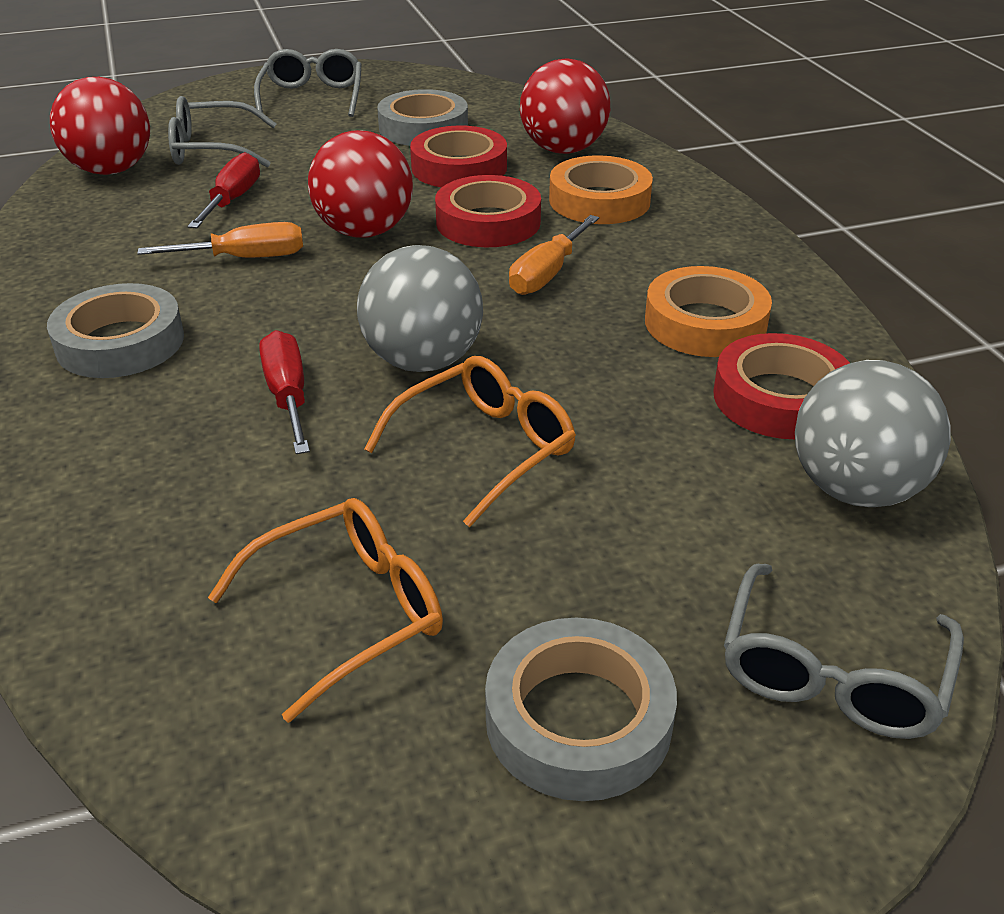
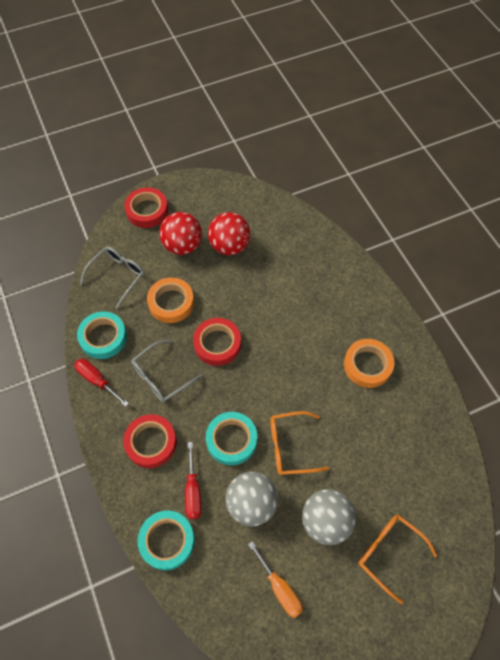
grey glasses: 3 -> 2
grey tape: 3 -> 0
orange screwdriver: 2 -> 1
red ball: 3 -> 2
turquoise tape: 0 -> 3

